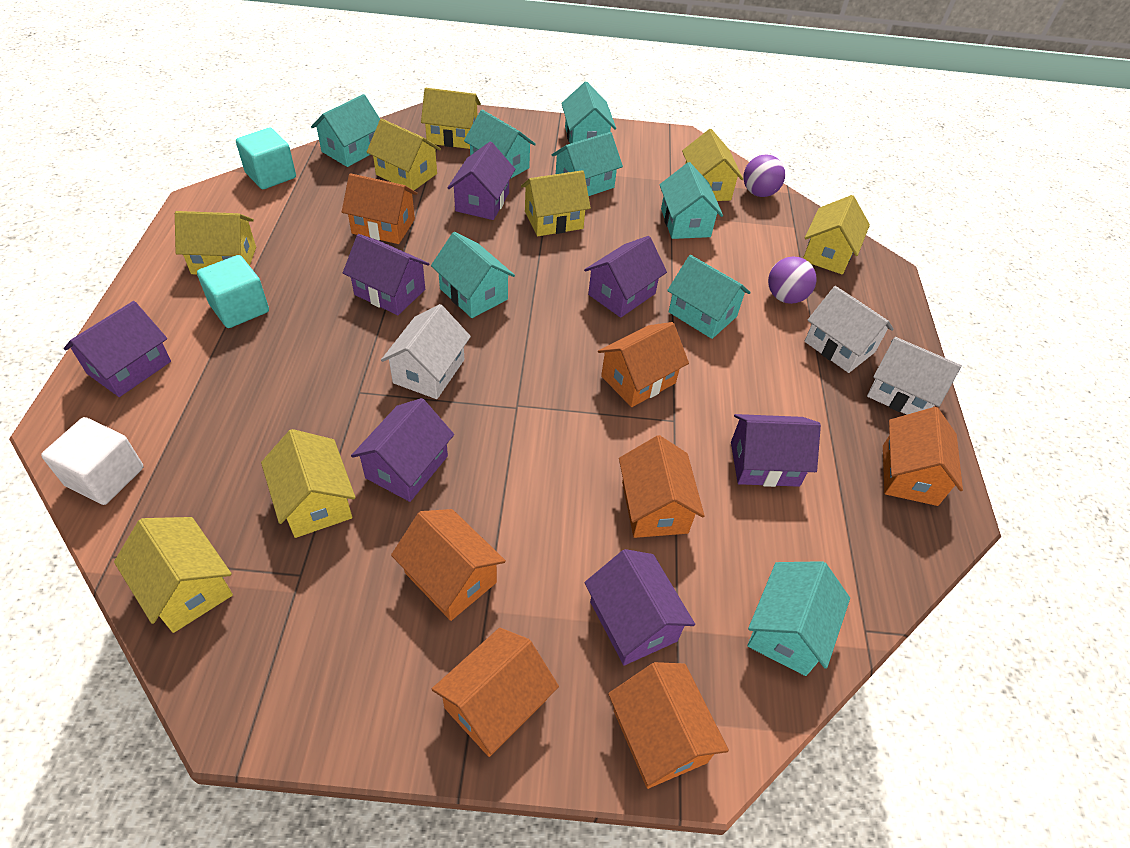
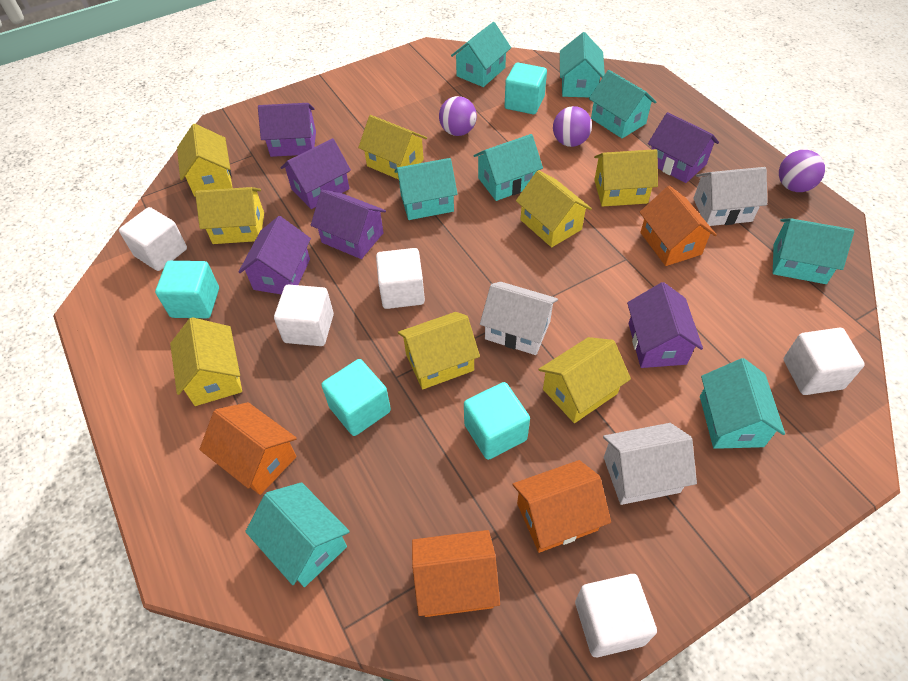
orange house: 7 -> 4
purple ball: 2 -> 3
purple house: 7 -> 6
turquoise cube: 2 -> 4
white cube: 1 -> 5

